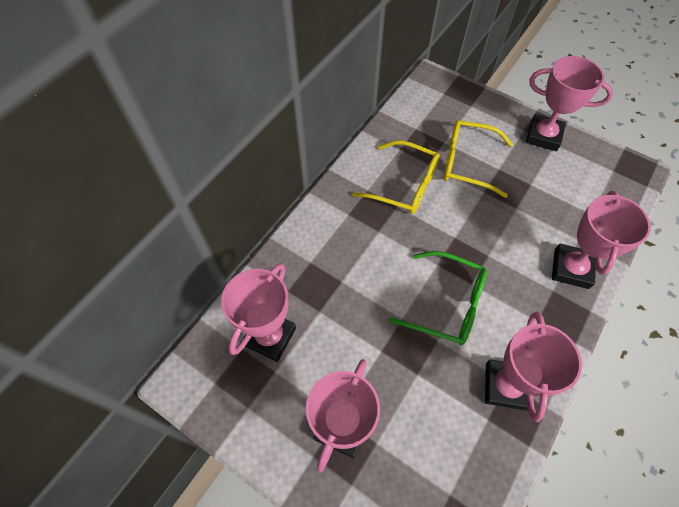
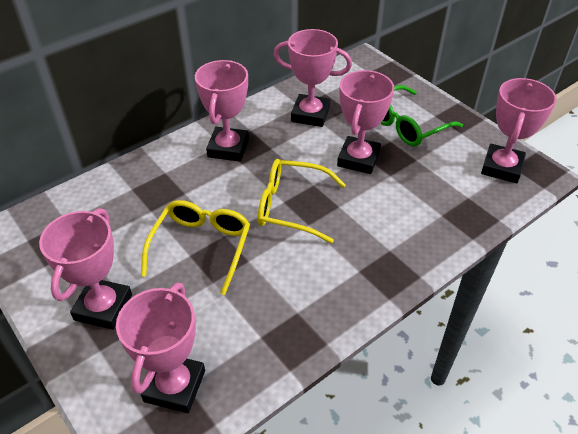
pink trophy: 5 -> 6

